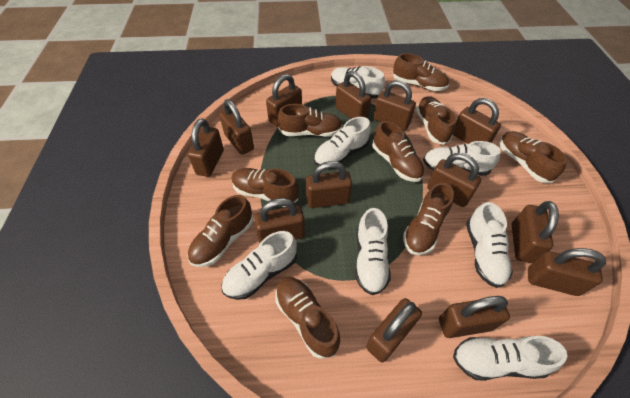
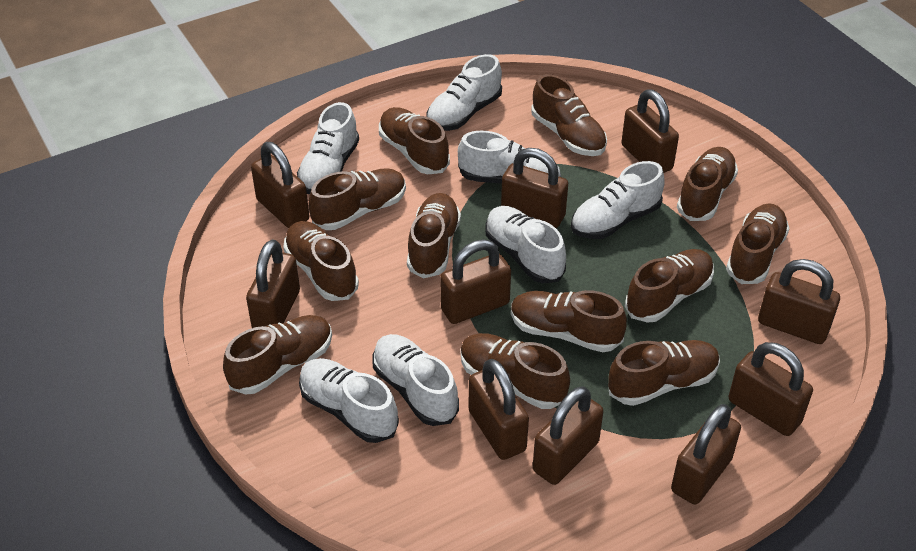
brown padlock: 13 -> 10
brown shoe: 9 -> 12

